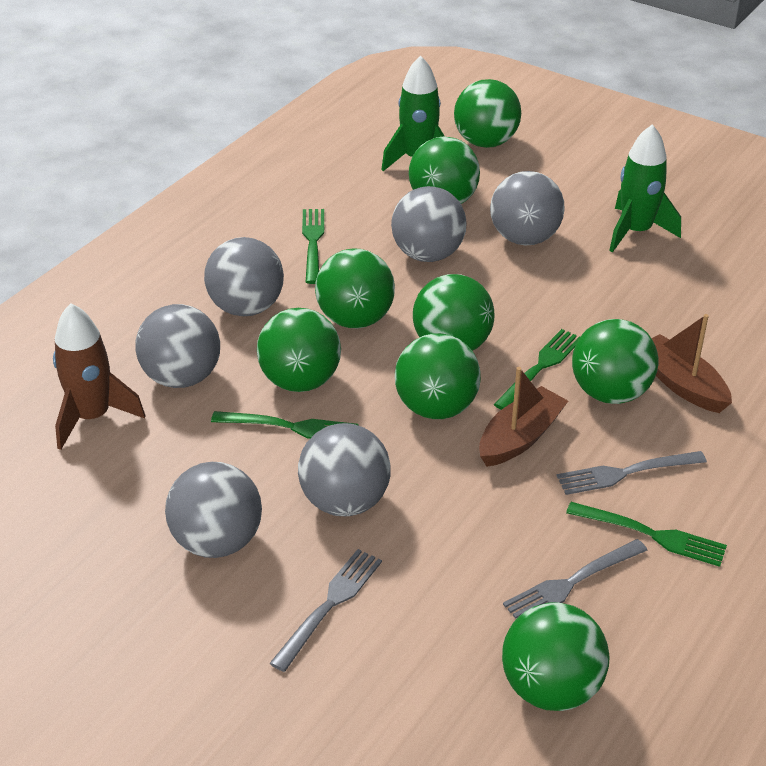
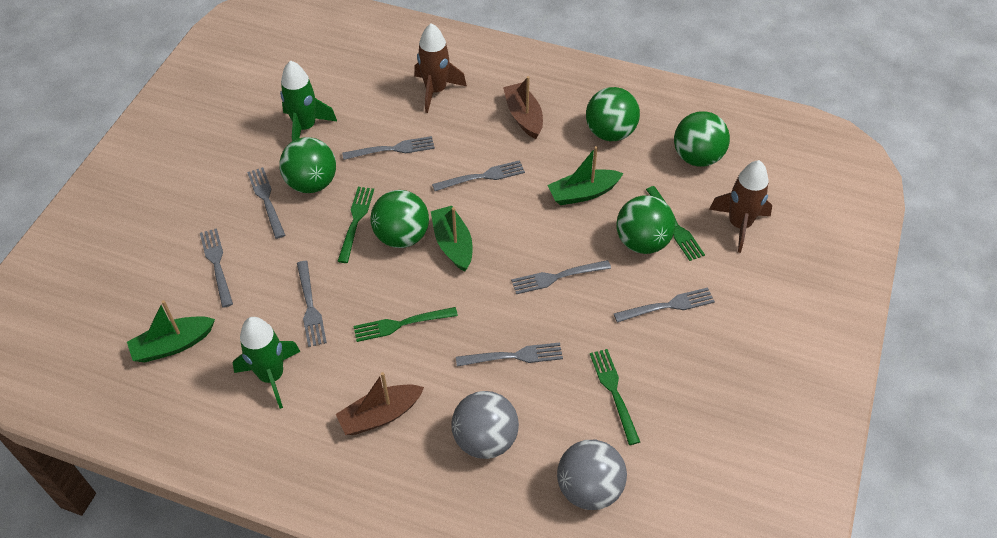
brown rocket: 1 -> 2
green ball: 8 -> 5
green boat: 0 -> 3
grey ball: 6 -> 2
grey fork: 3 -> 8

